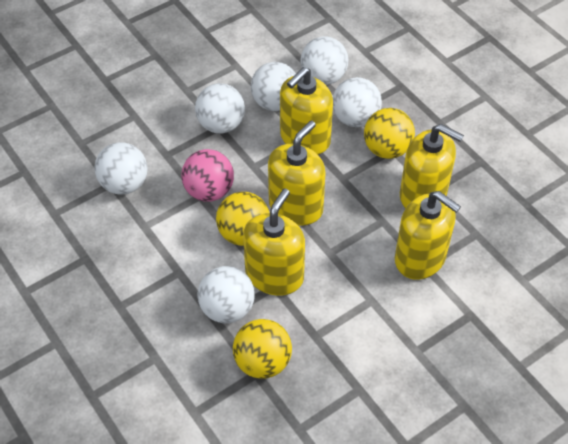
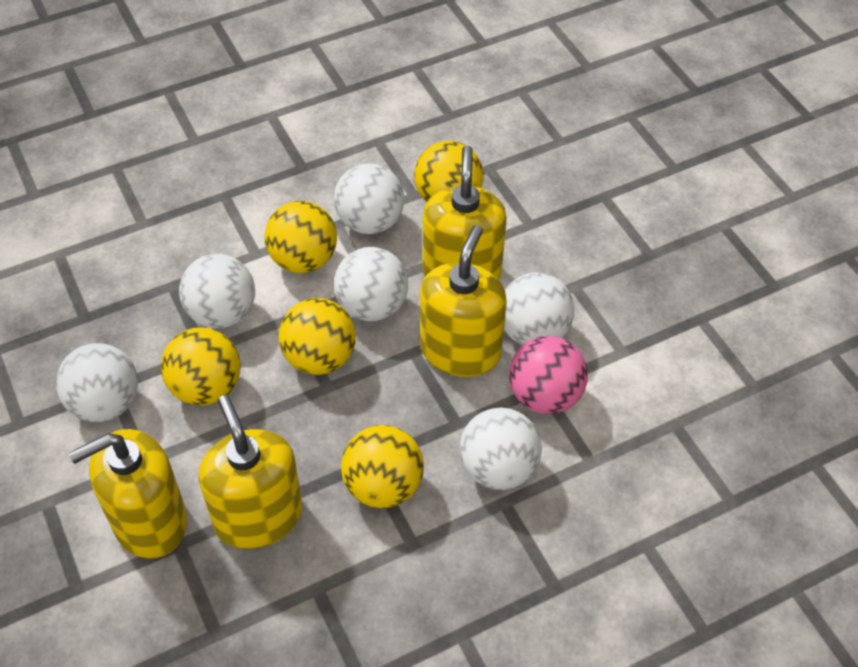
yellow ball: 3 -> 5
yellow soap dispenser: 5 -> 4

